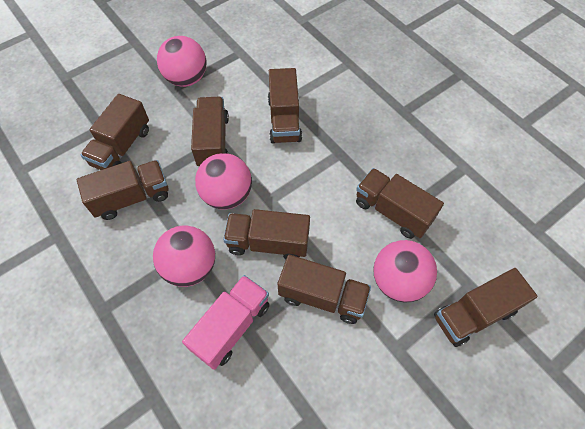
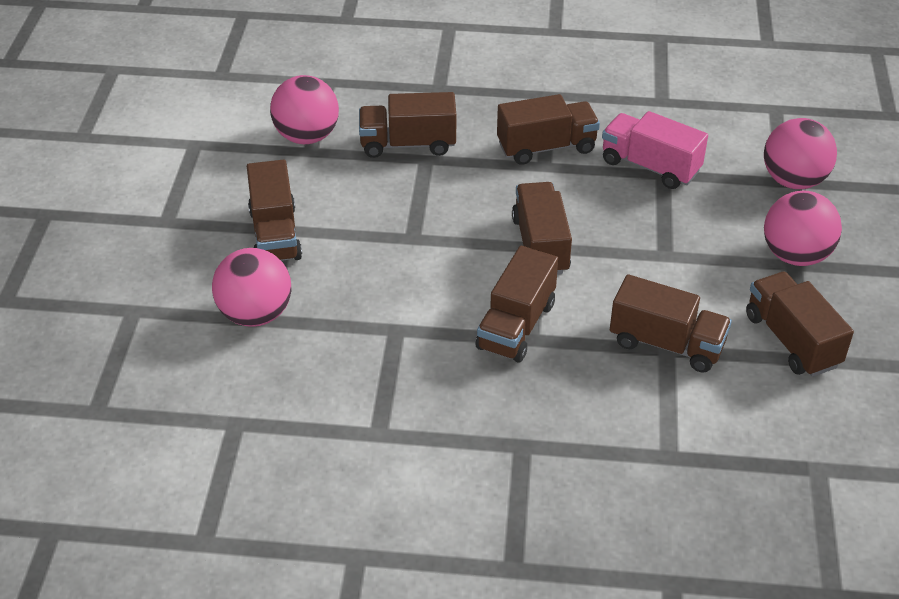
brown truck: 8 -> 7

